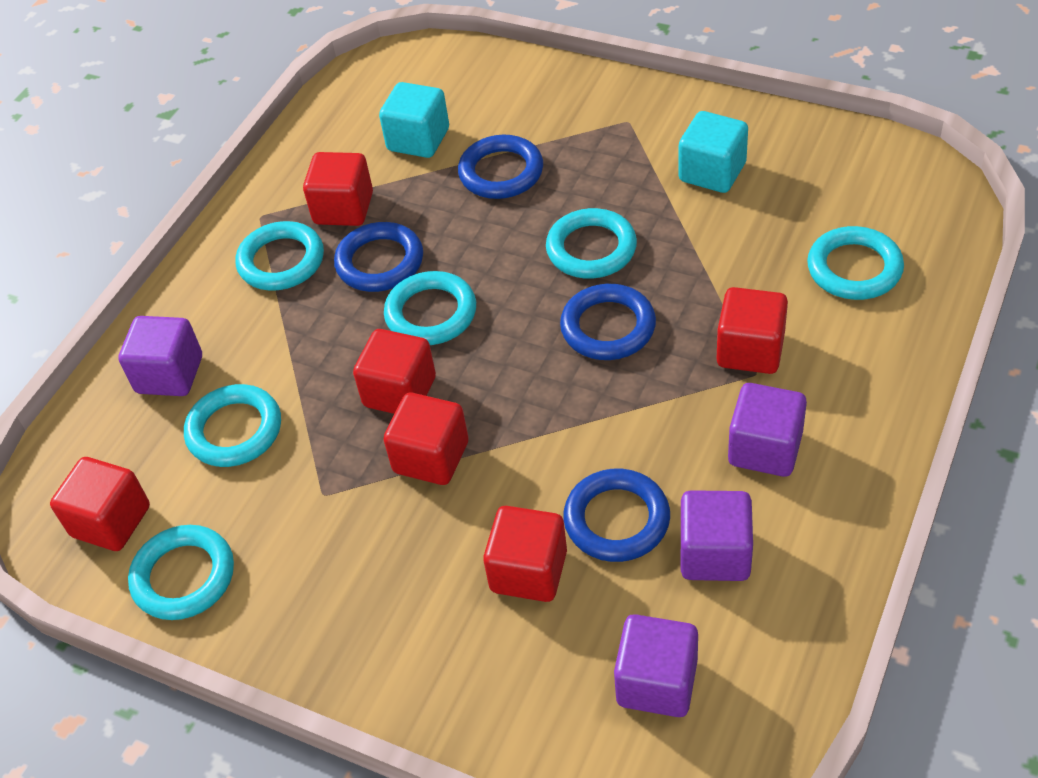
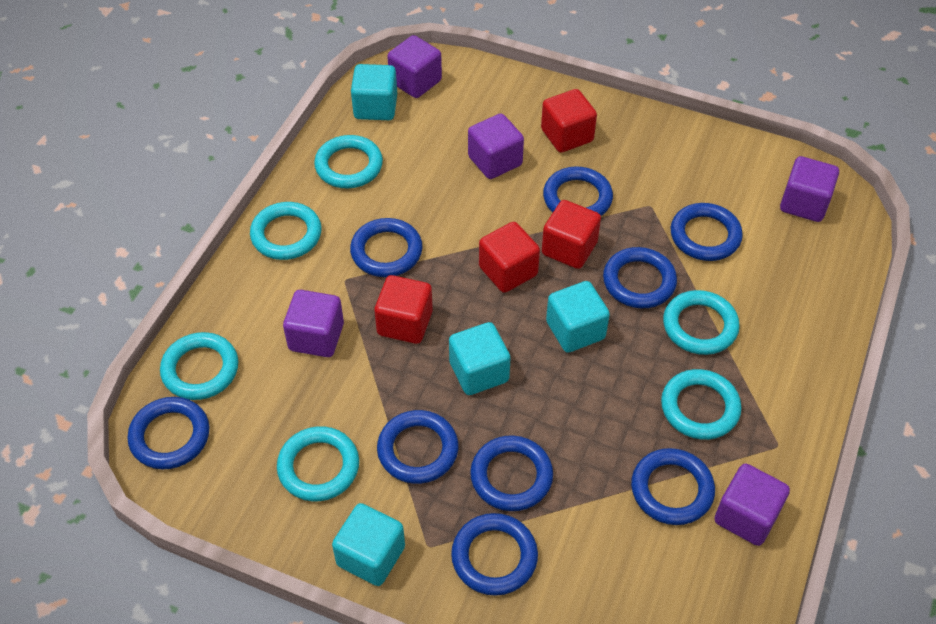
blue ring: 4 -> 9
purple cube: 4 -> 5
red cube: 6 -> 4
turquoise cube: 2 -> 4

